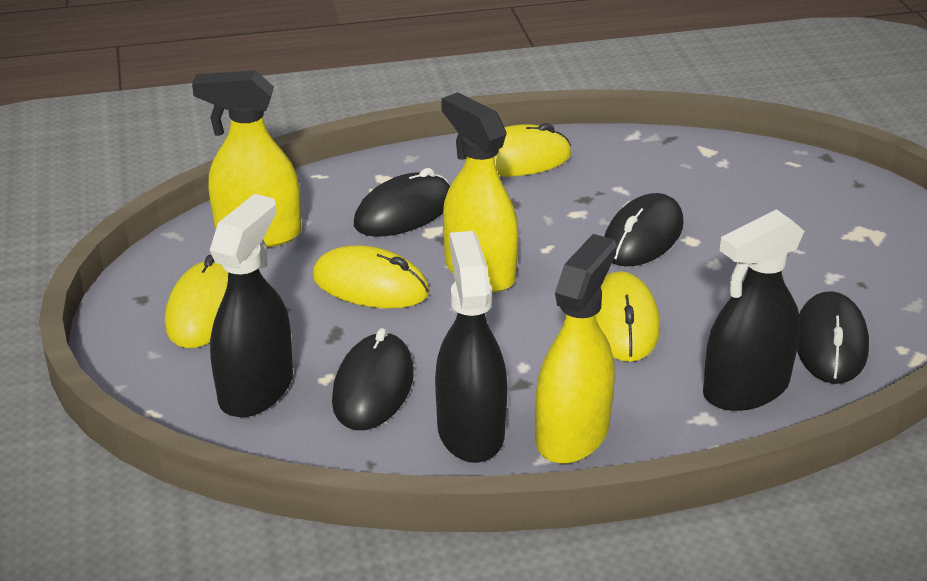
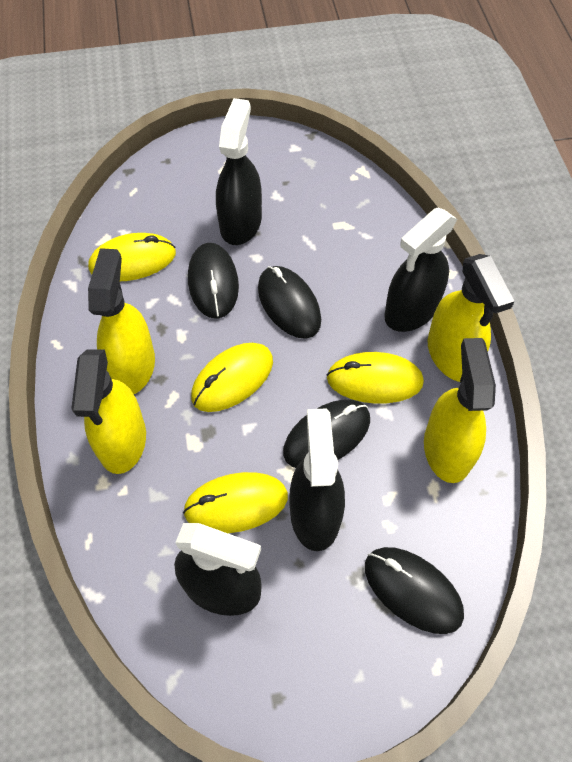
black spray bottle: 3 -> 4
yellow spray bottle: 3 -> 4

